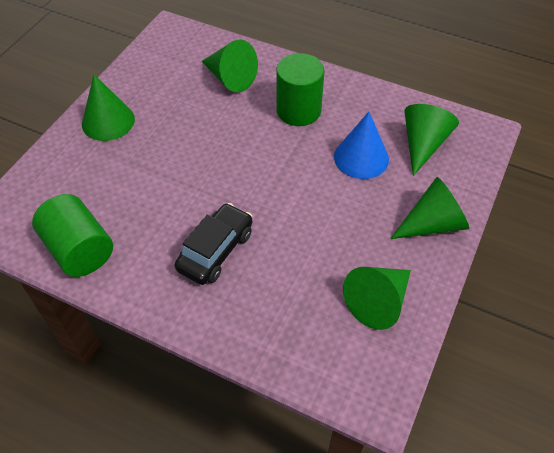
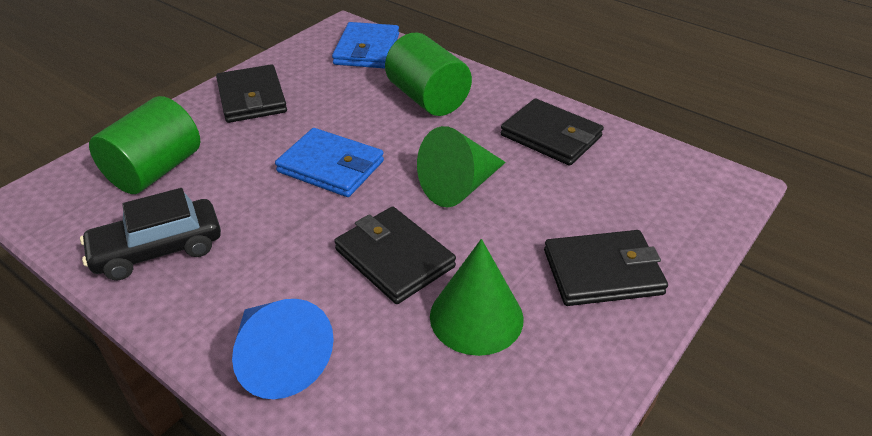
black wallet: 0 -> 4
blue wallet: 0 -> 2
green cone: 5 -> 2

